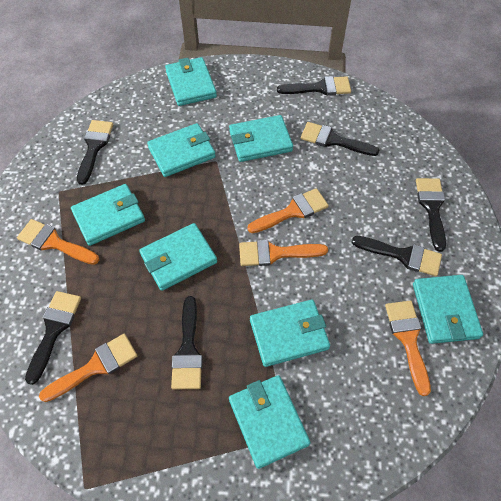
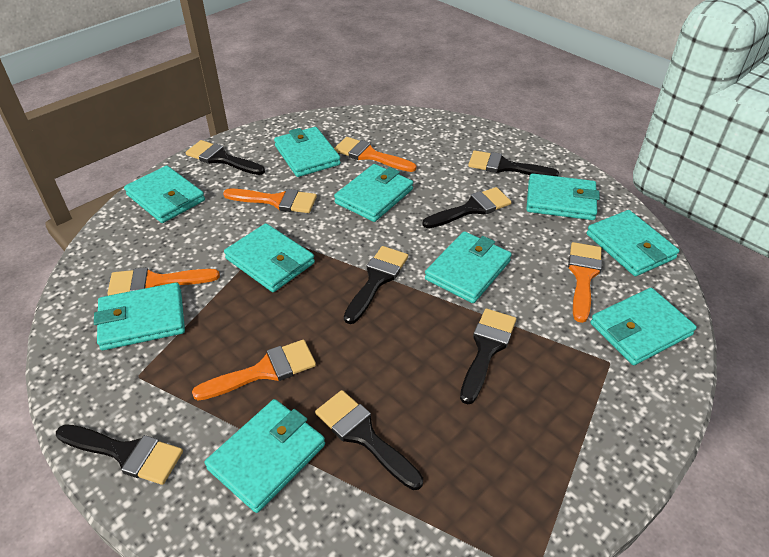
turquoise wallet: 8 -> 10

